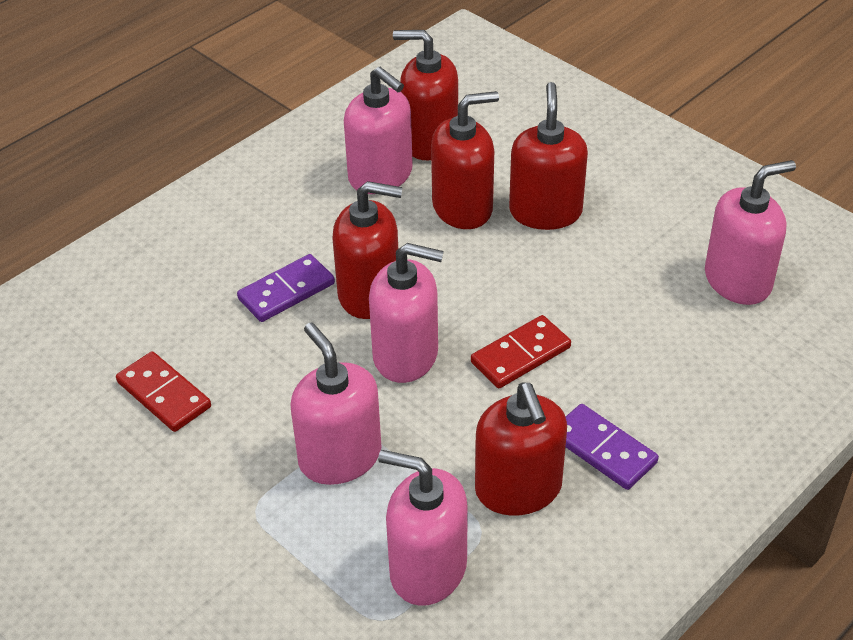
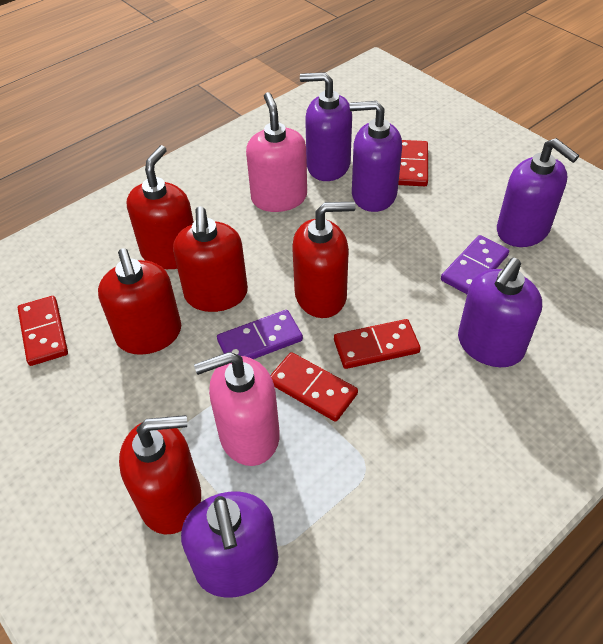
pink soap dispenser: 5 -> 2
purple soap dispenser: 0 -> 5
red domino: 2 -> 4

